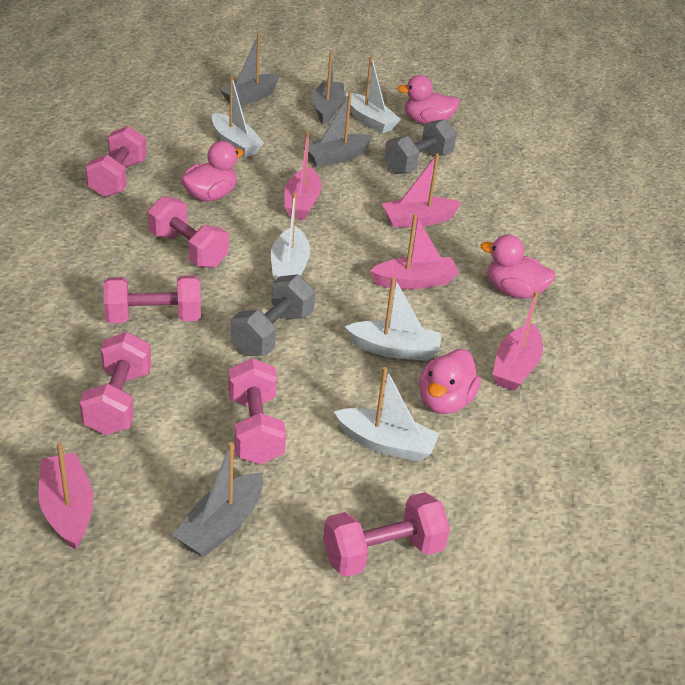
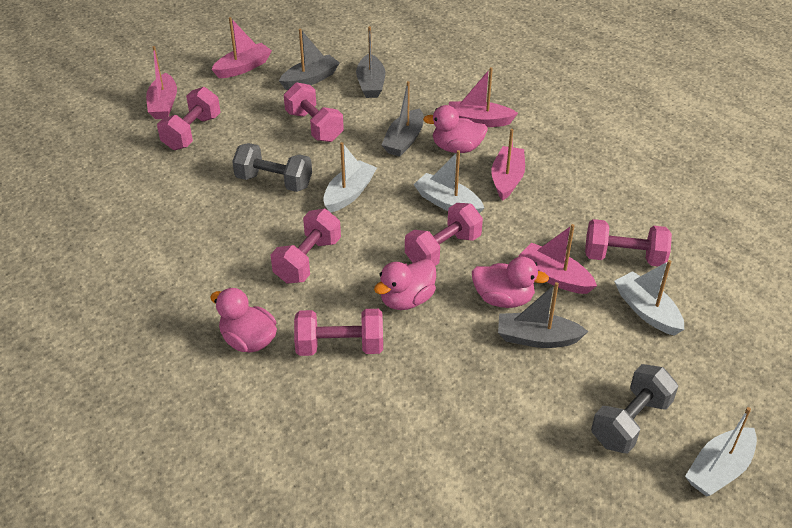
white boat: 5 -> 4

